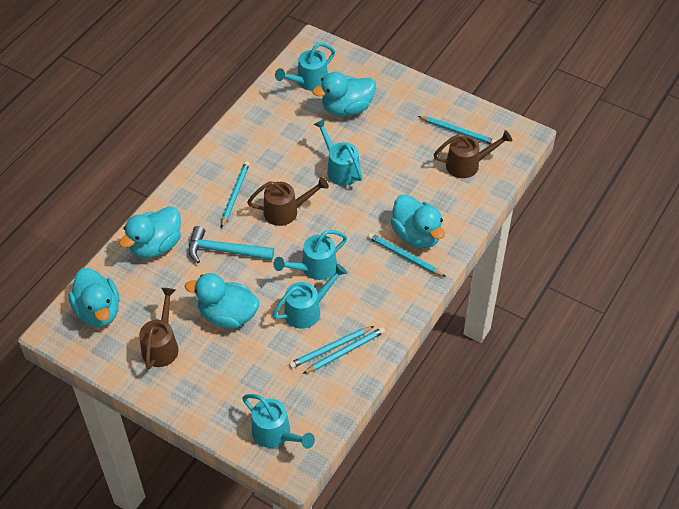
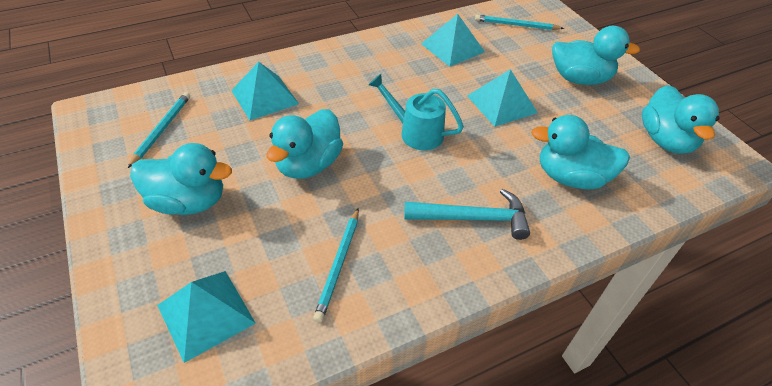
brown watering can: 3 -> 0
turquoise pencil: 5 -> 3
turquoise pyramid: 0 -> 4
turquoise watering can: 5 -> 1

